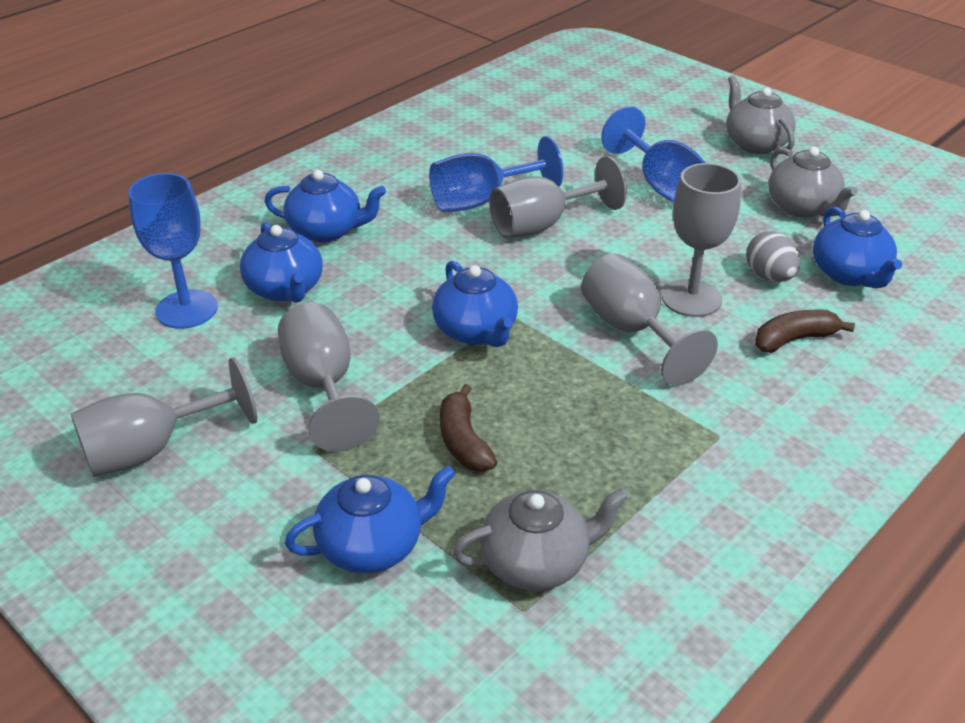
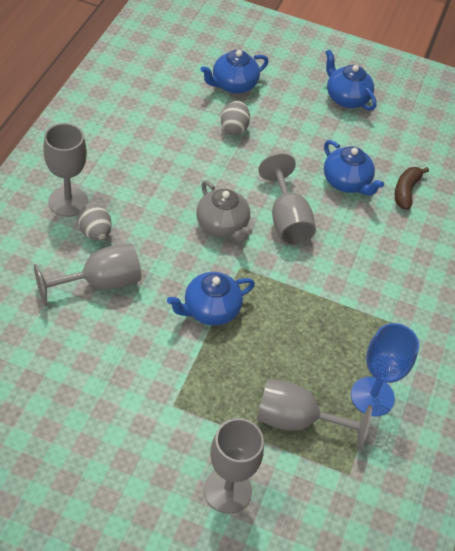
blue goblet: 3 -> 1
blue teapot: 5 -> 4
brown banana: 2 -> 1
grey egg: 1 -> 2
grey teapot: 3 -> 1

